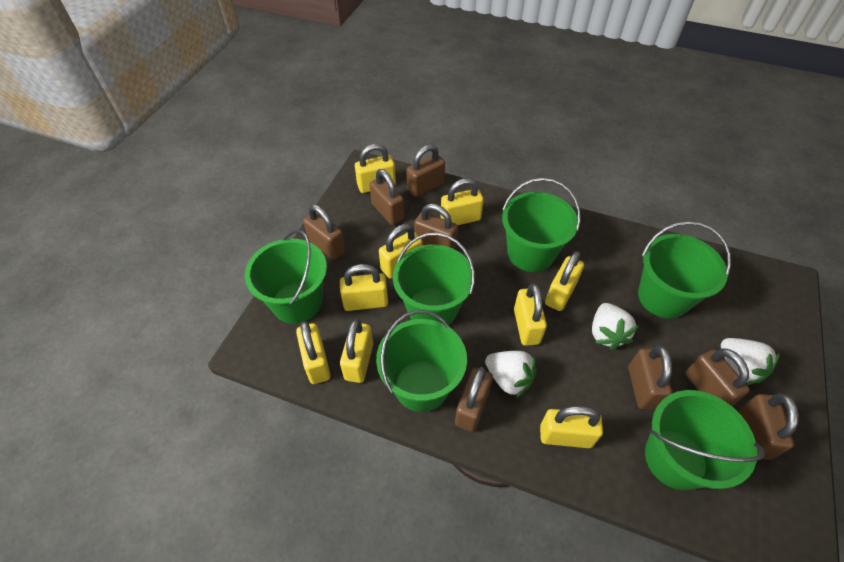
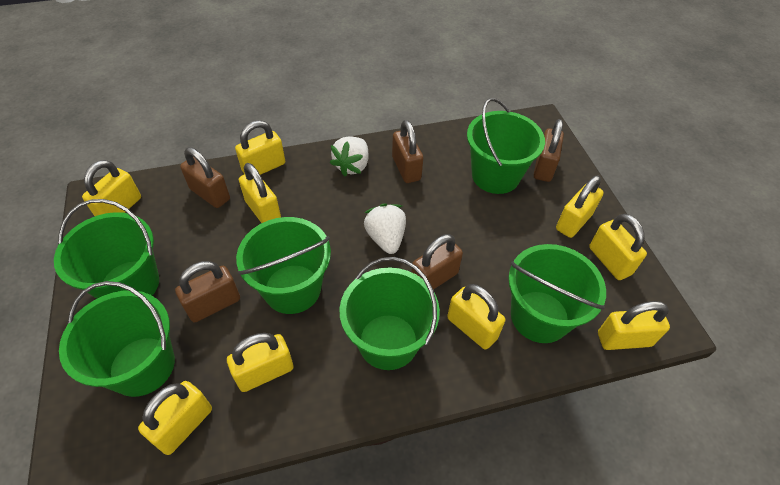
brown padlock: 8 -> 5
white strawberry: 3 -> 2

